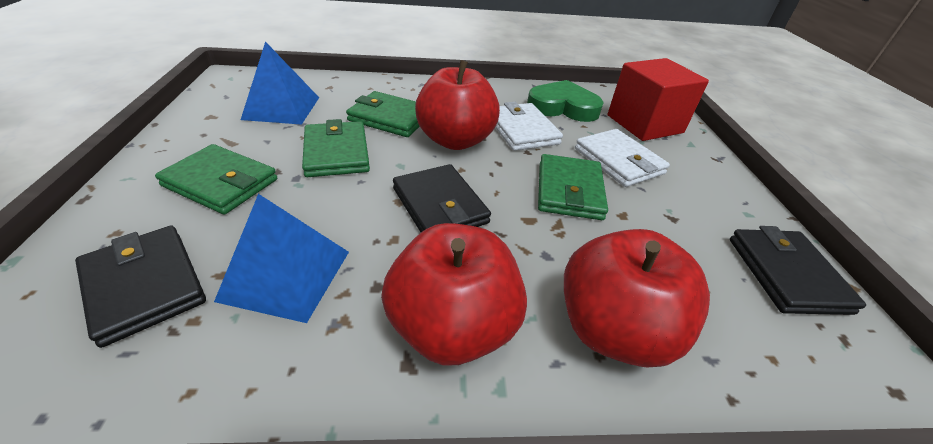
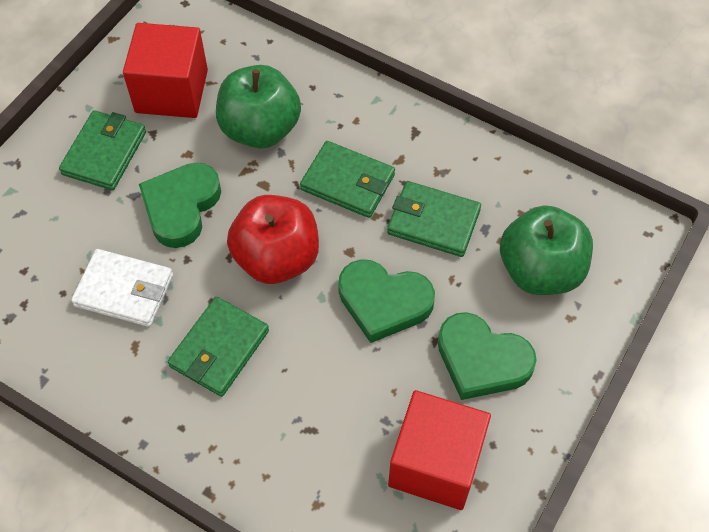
black wallet: 3 -> 0
blue pyramid: 2 -> 0
green apple: 0 -> 2
green heart: 1 -> 3
red apple: 3 -> 1
red cube: 1 -> 2
white wallet: 2 -> 1

